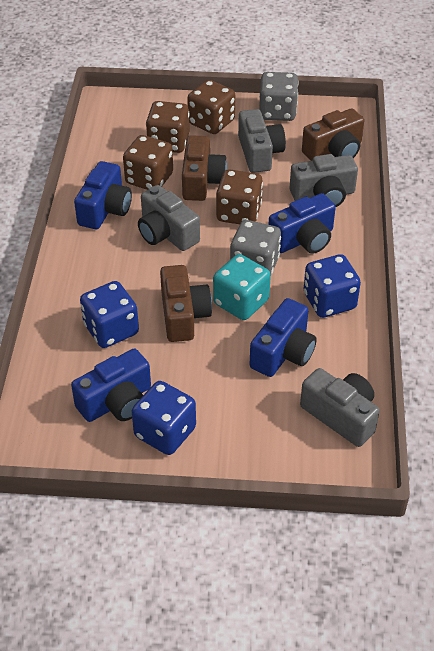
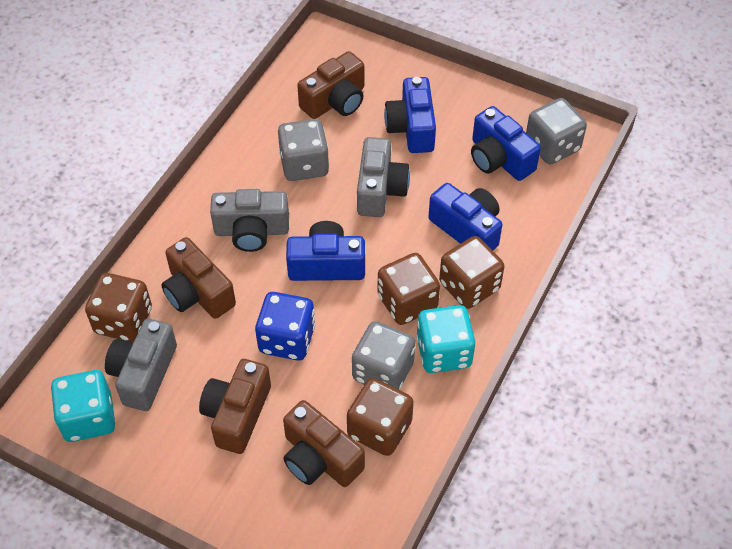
blue dice: 3 -> 1
brown camera: 3 -> 4
grey camera: 4 -> 3
grey dice: 2 -> 3
turquoise dice: 1 -> 2

